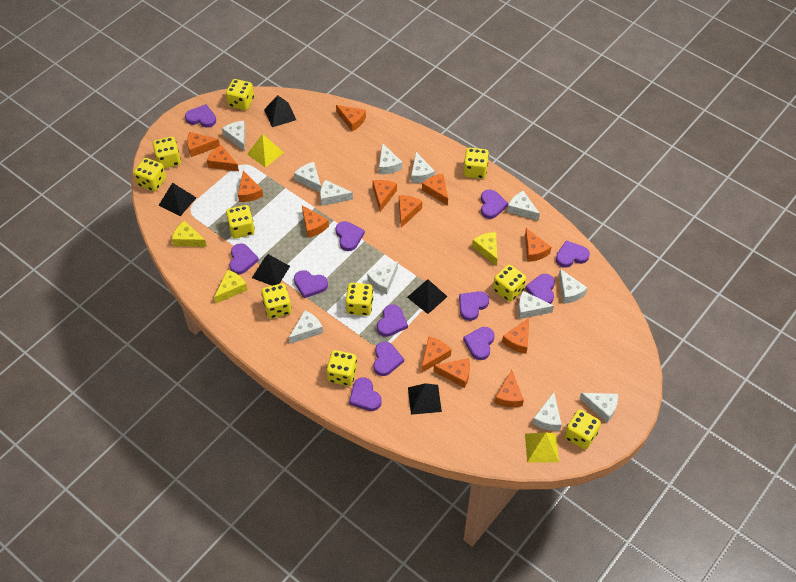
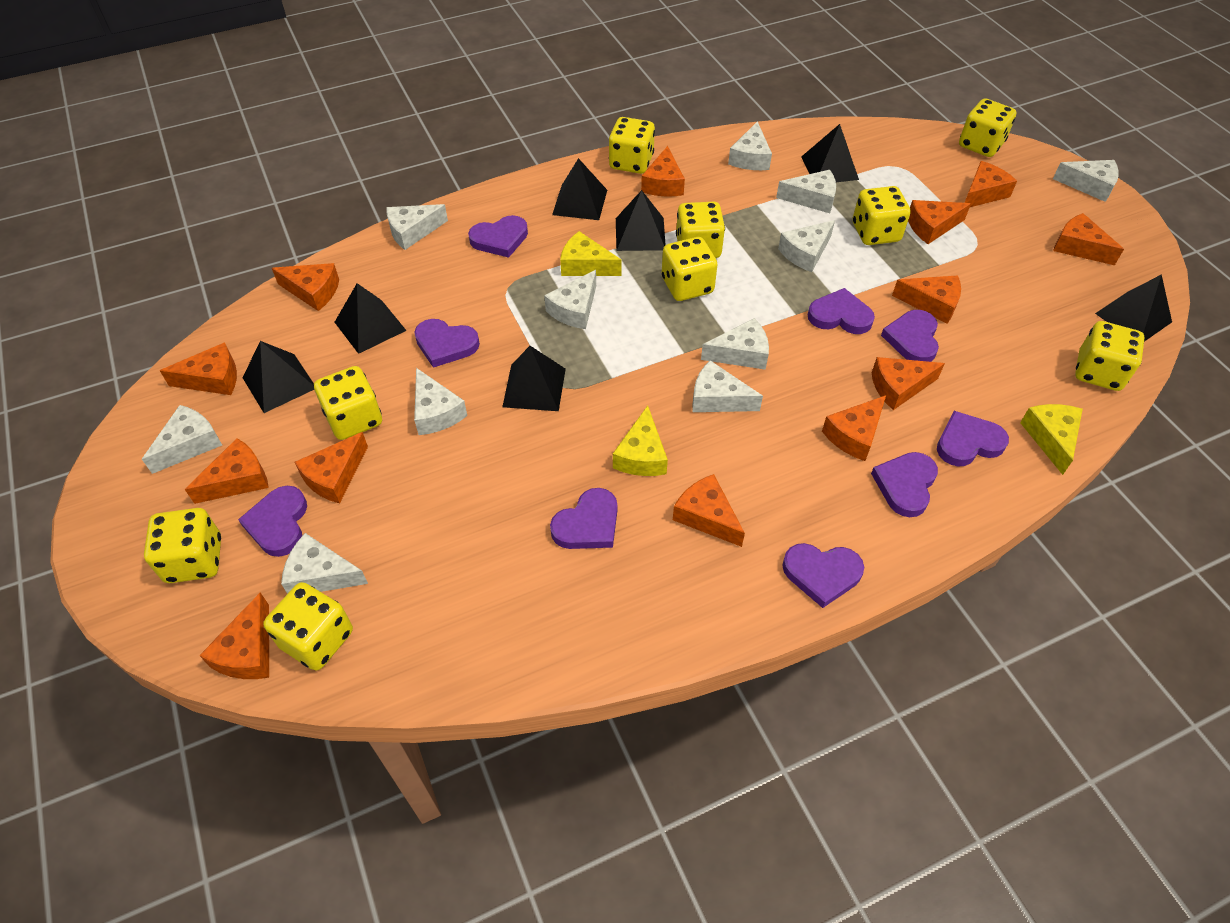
black pyramid: 5 -> 7
purple heart: 12 -> 9
white cheese: 12 -> 11
yellow dice: 10 -> 9
yellow pyramid: 2 -> 0

